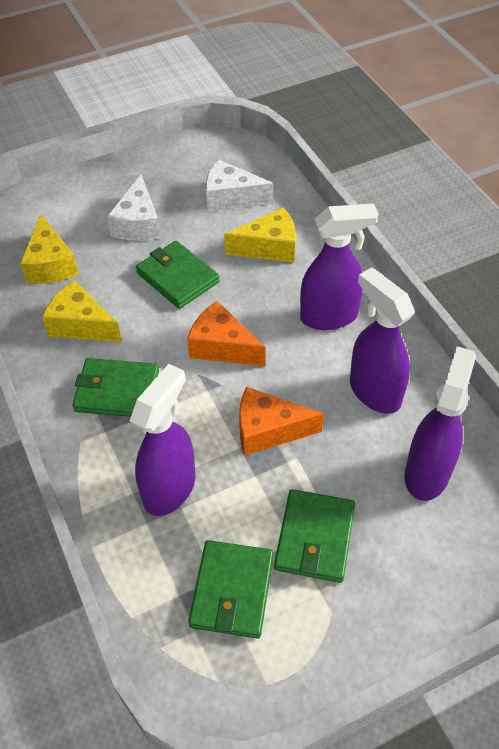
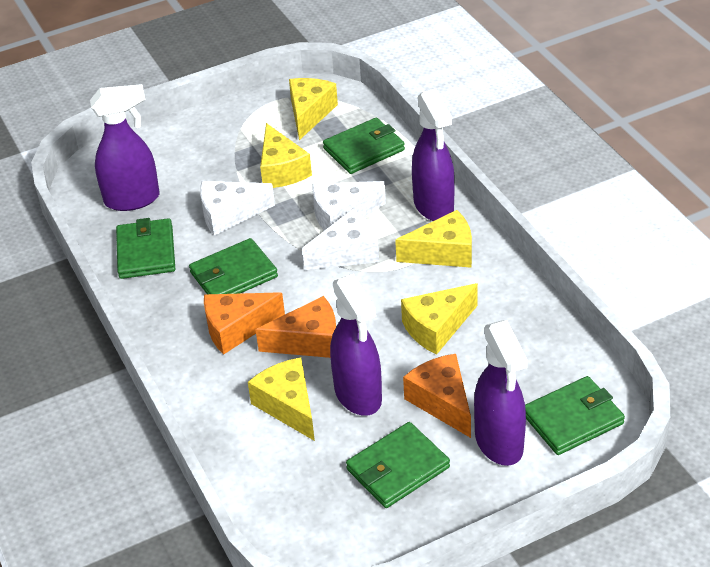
green wallet: 4 -> 5
orange cheese: 2 -> 3
white cheese: 2 -> 3
yellow cheese: 3 -> 5

